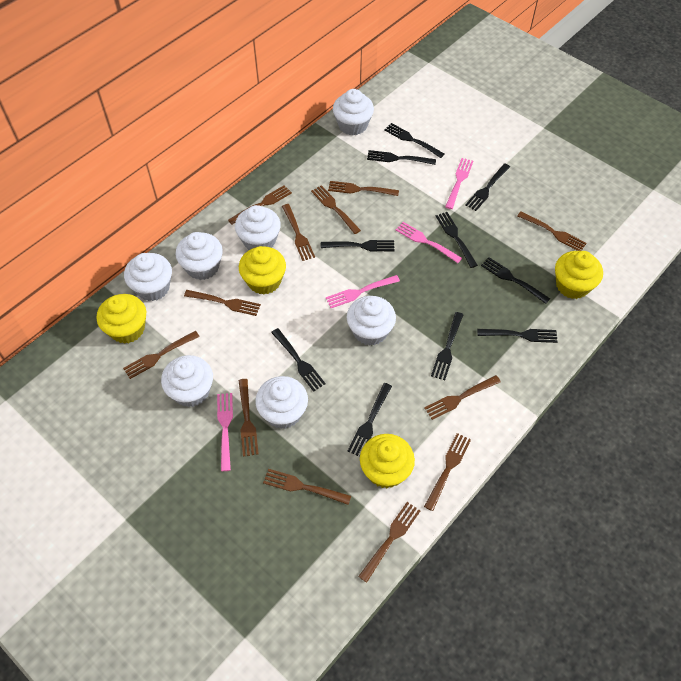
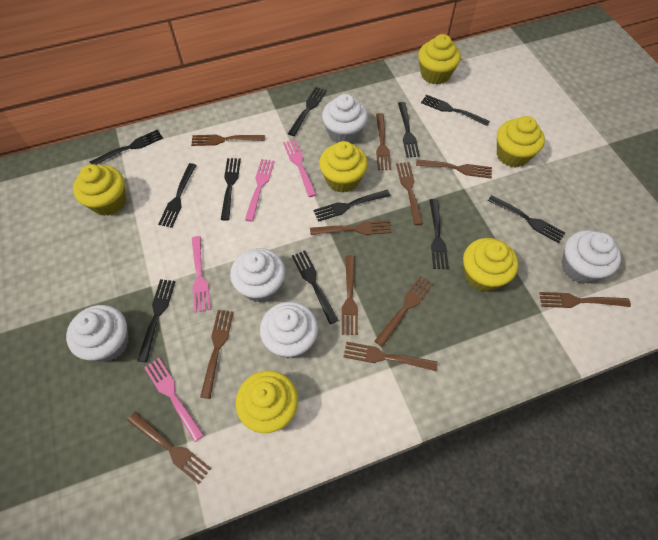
black fork: 10 -> 11
brown fork: 12 -> 11
white cupcake: 7 -> 5
yellow cupcake: 4 -> 6

